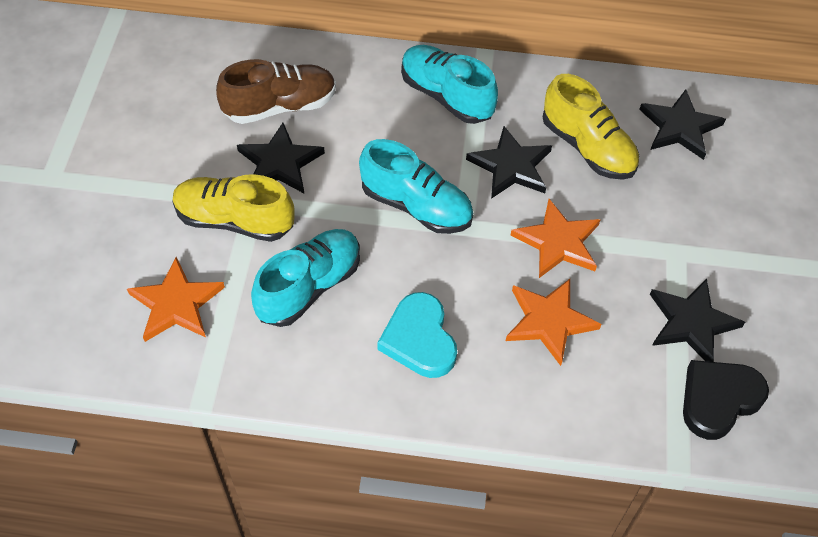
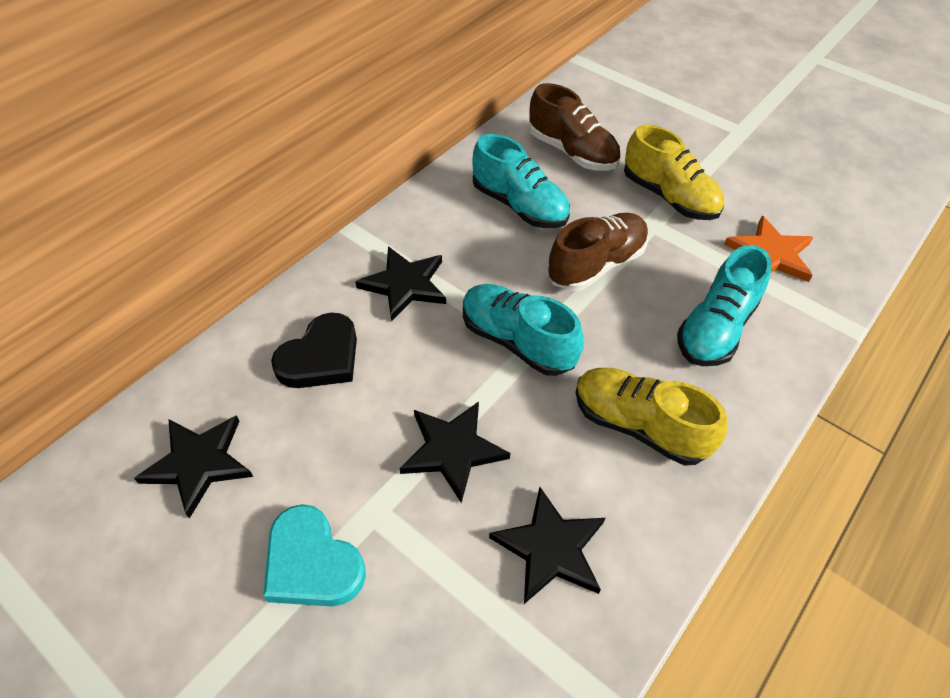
brown shoe: 1 -> 2
orange star: 3 -> 1

